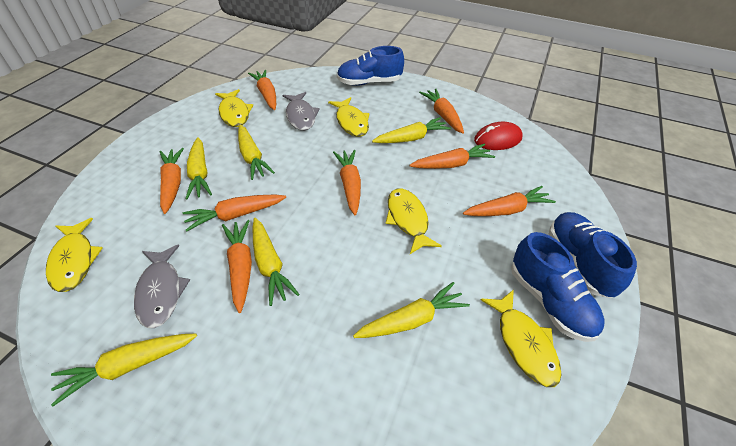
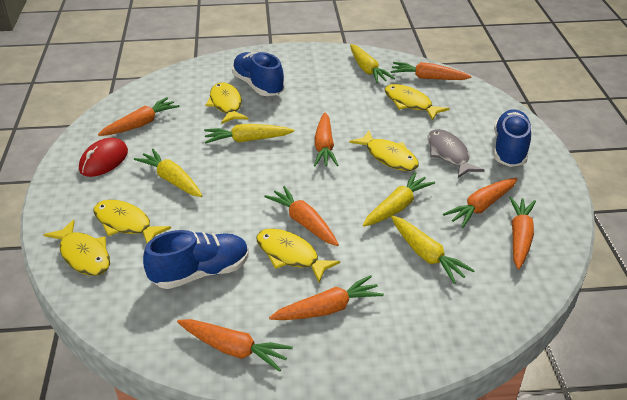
grey fish: 2 -> 1
yellow carrot: 6 -> 5
yellow fish: 5 -> 6

